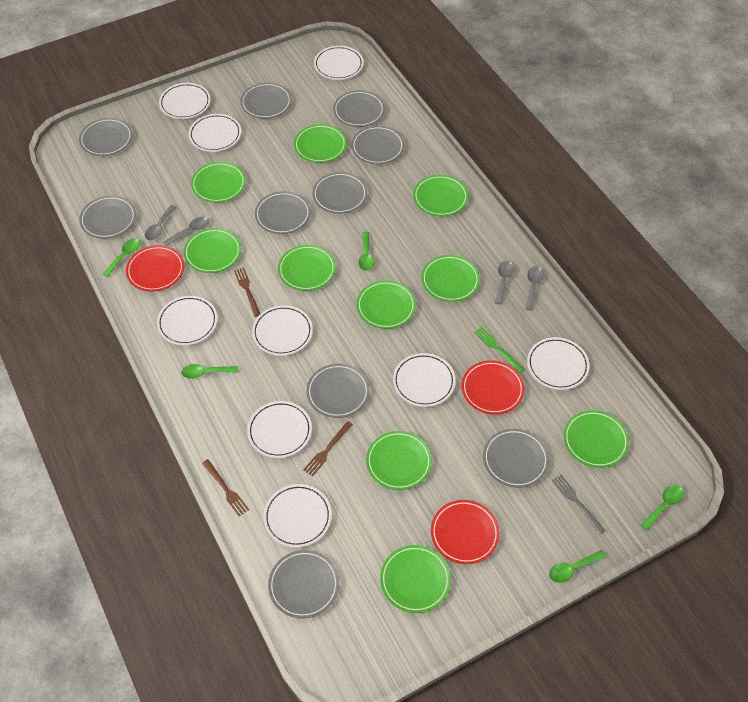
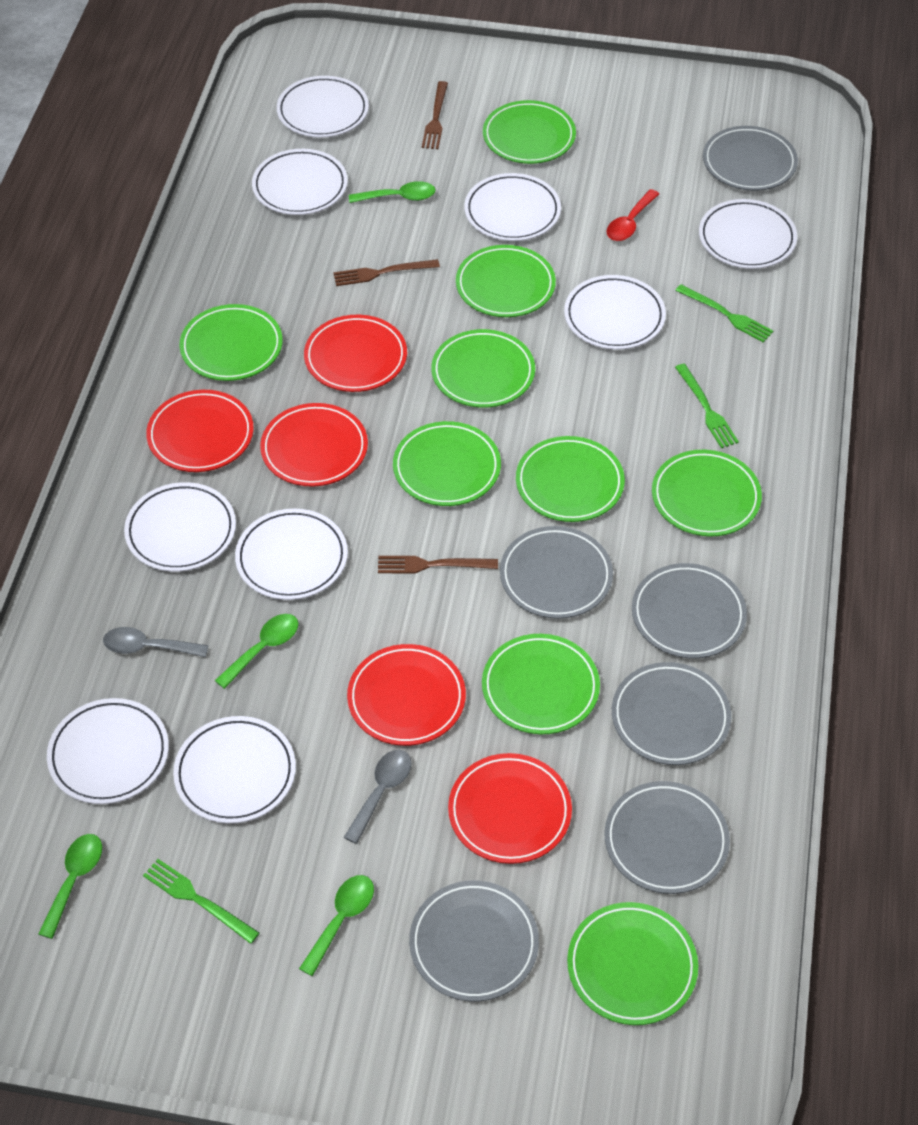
green fork: 1 -> 3
green plate: 10 -> 9
green spoon: 5 -> 4
grey fork: 1 -> 0
grey plate: 10 -> 6
grey spoon: 4 -> 2
red plate: 3 -> 5
red spoon: 0 -> 1

